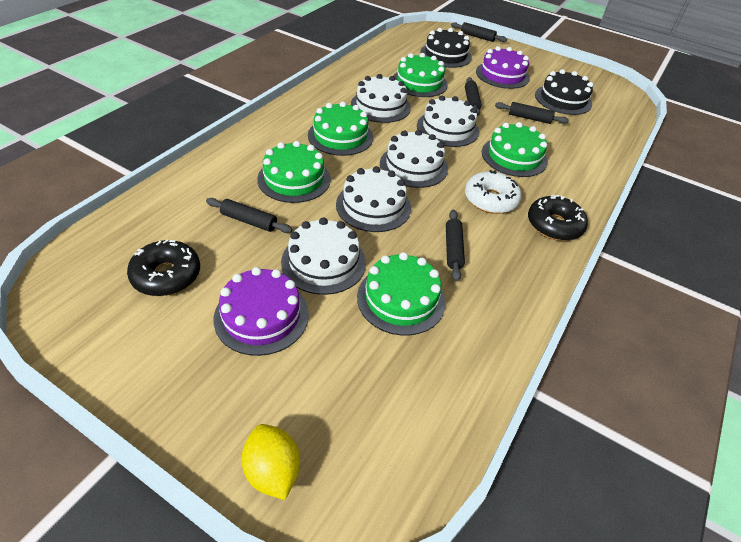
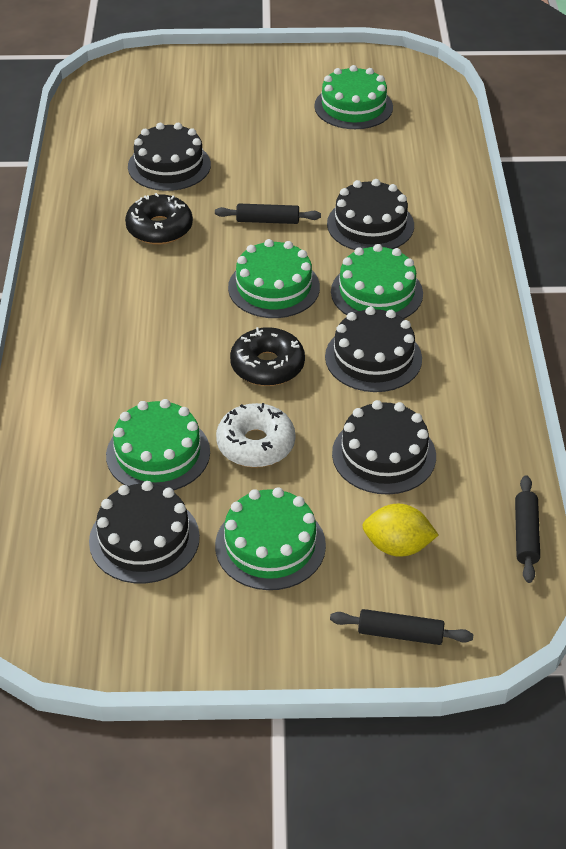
black cake: 2 -> 5
black rolling pin: 5 -> 3
purple cake: 2 -> 0
white cake: 5 -> 0

